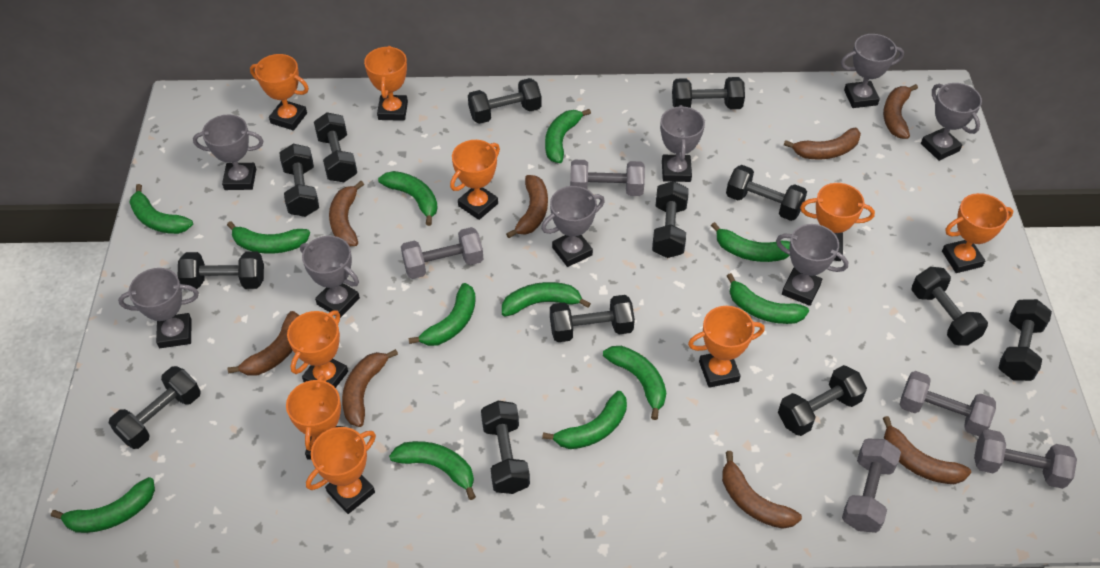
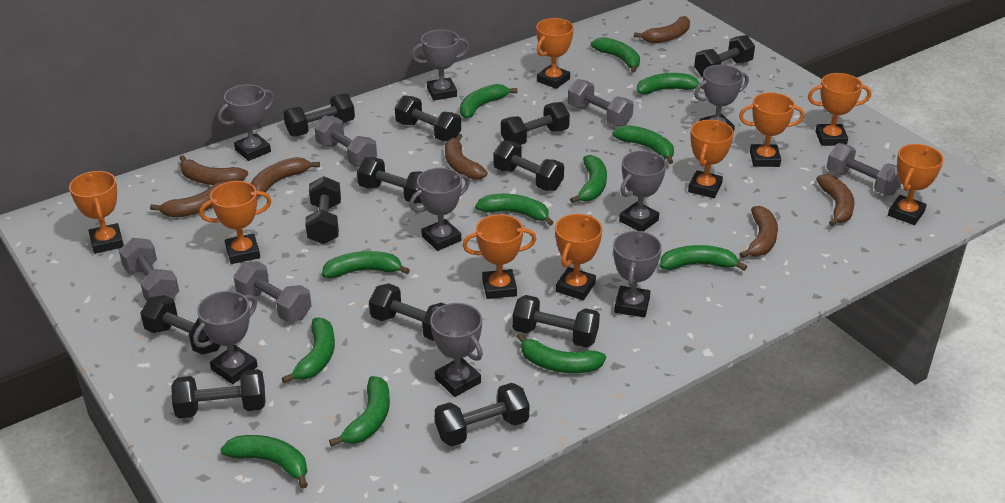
black dumbbell: 13 -> 12
brown banana: 8 -> 7

